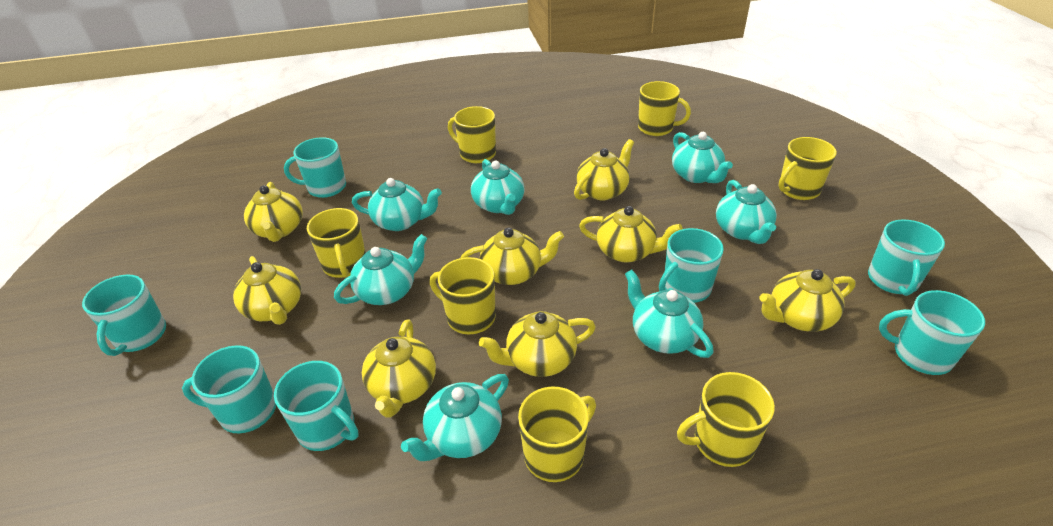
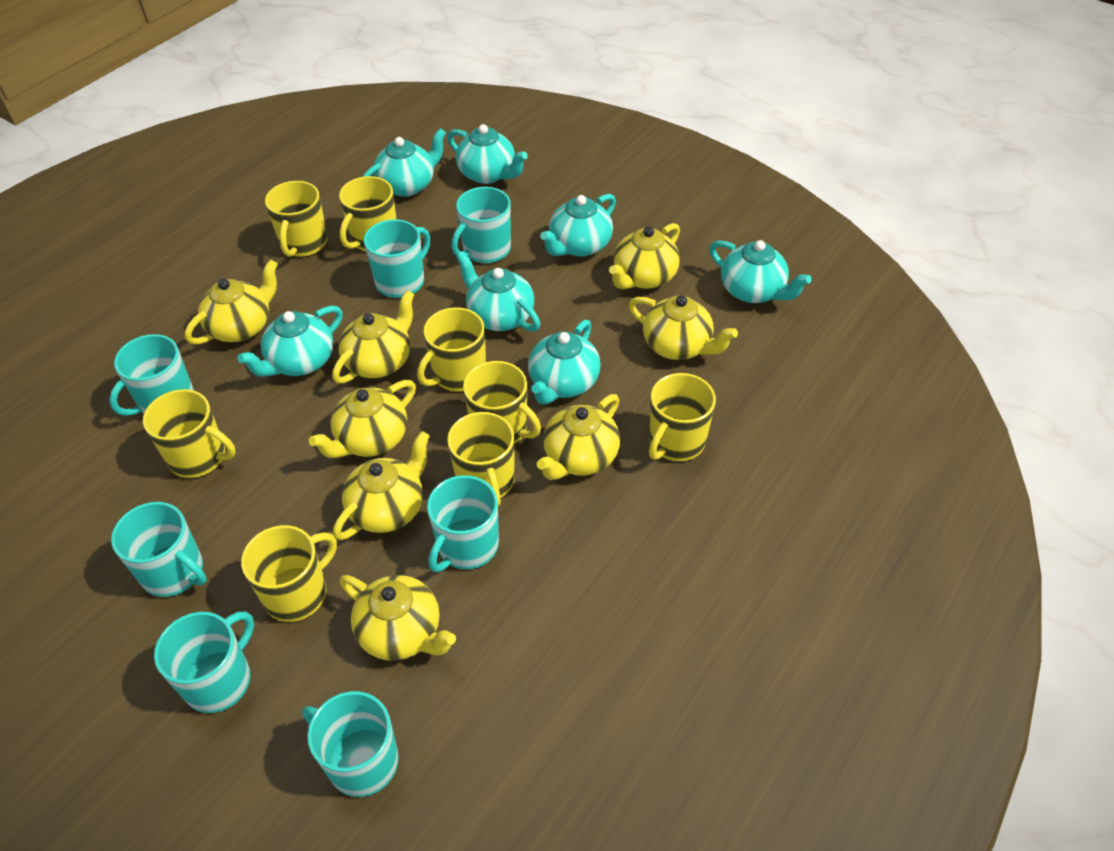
yellow mug: 7 -> 8

